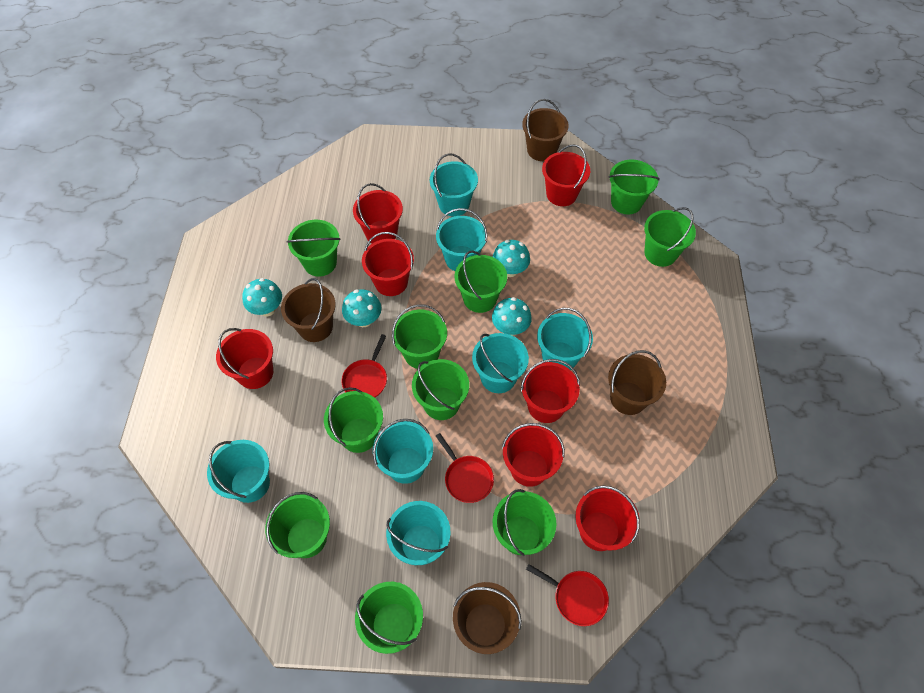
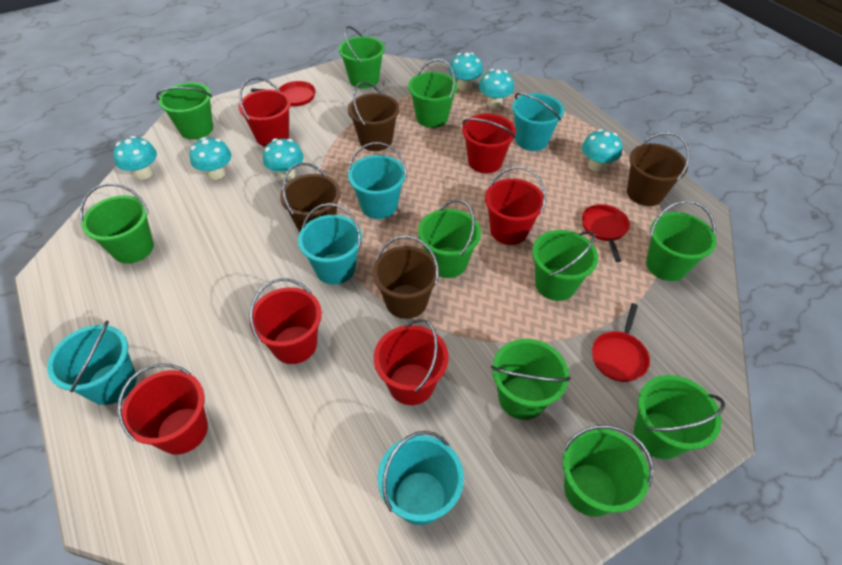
red bucket: 7 -> 6
turquoise bucket: 7 -> 5
turquoise mushroom: 4 -> 6

